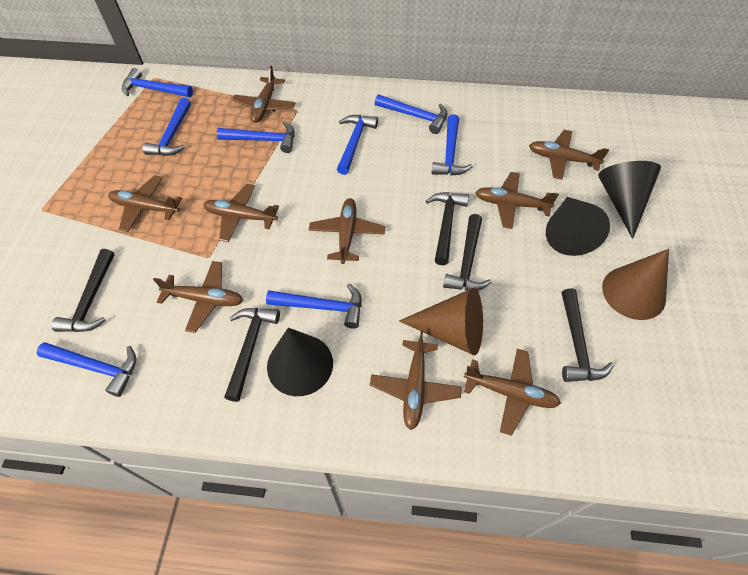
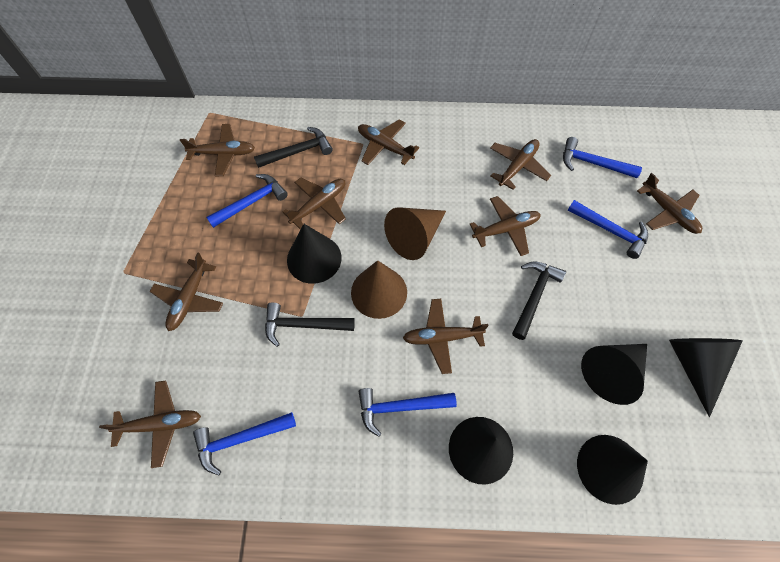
black cone: 3 -> 5
black hammer: 5 -> 3
blue hammer: 8 -> 5

